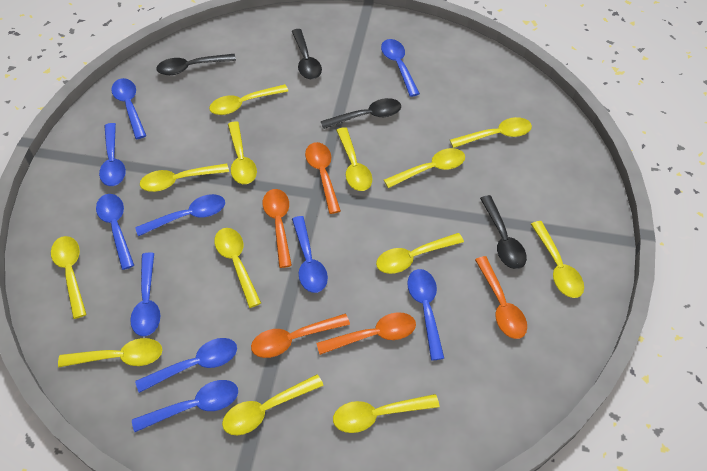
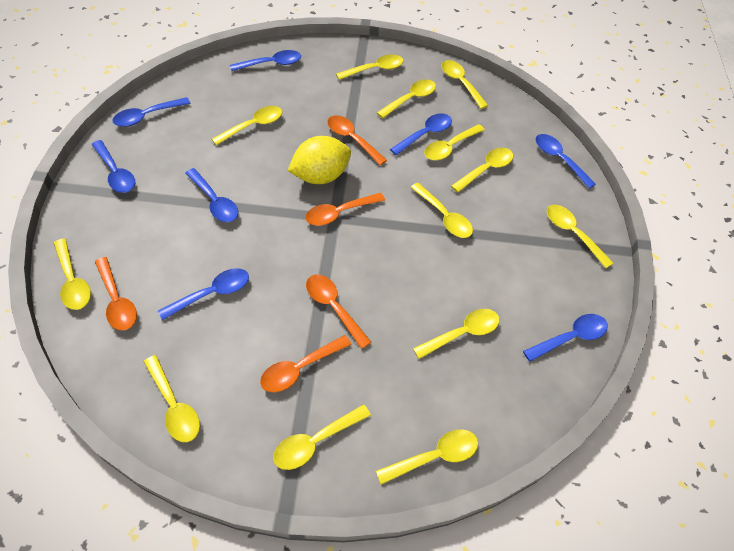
black spoon: 4 -> 0
blue spoon: 10 -> 8
yellow lemon: 0 -> 1

